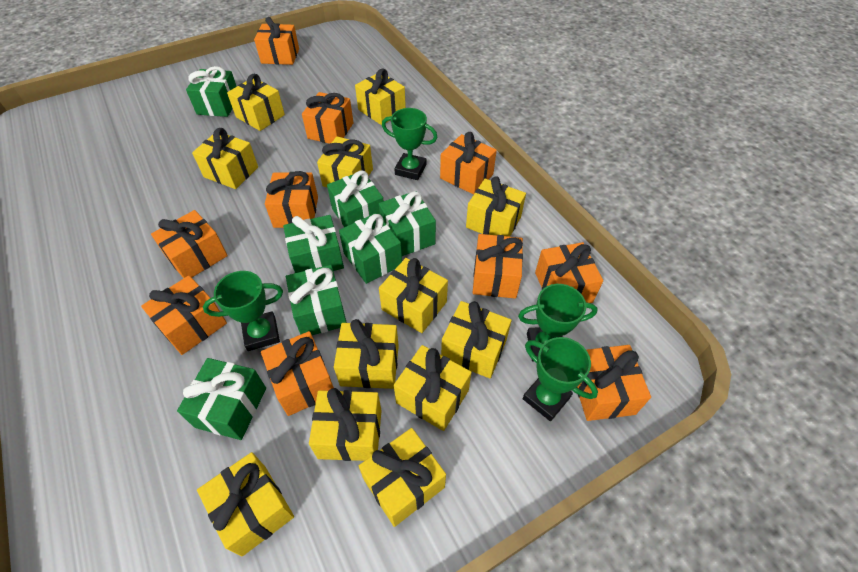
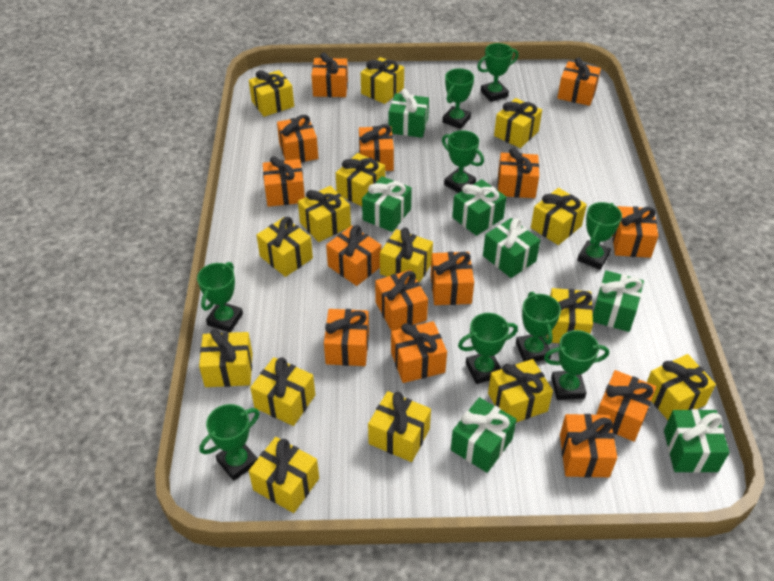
green trophy: 4 -> 9
orange gift: 10 -> 14
yellow gift: 12 -> 15

